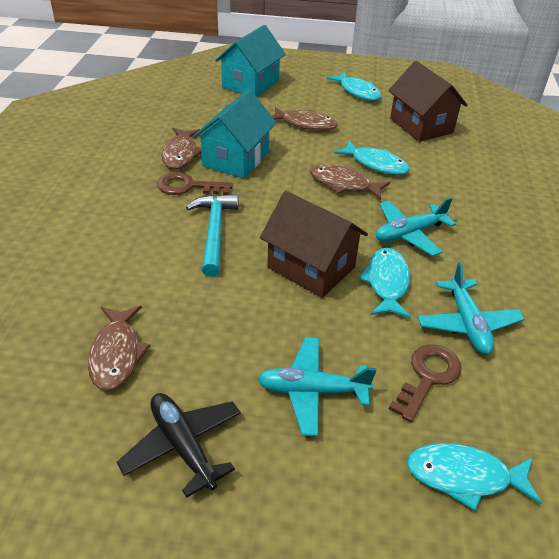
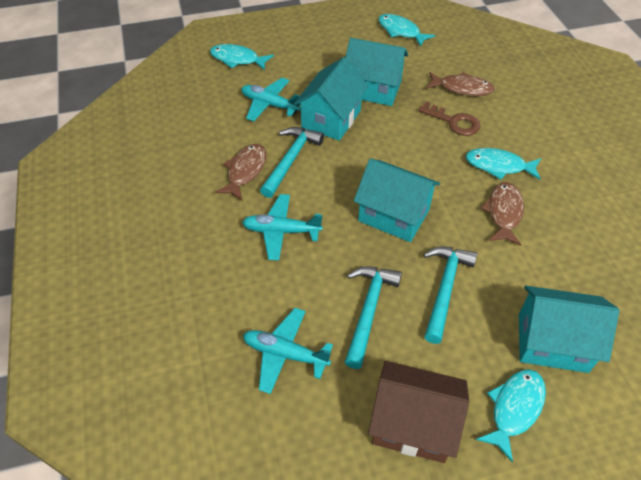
black plane: 1 -> 0
brown fish: 4 -> 3
brown house: 2 -> 1
brown key: 2 -> 1
turquoise hammer: 1 -> 3
turquoise house: 2 -> 4

